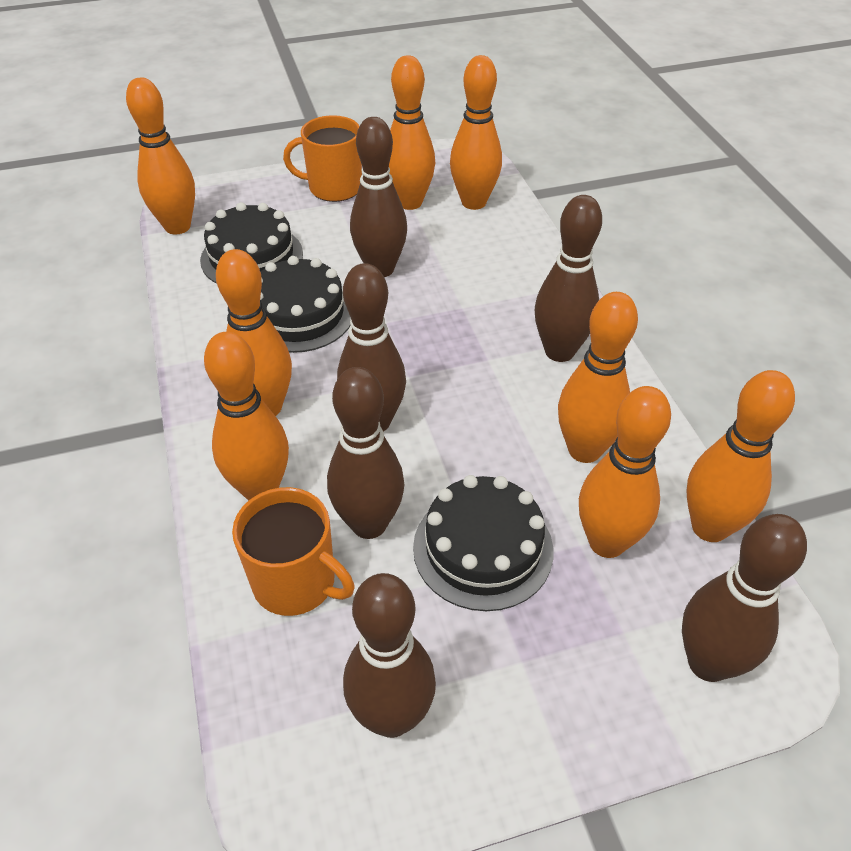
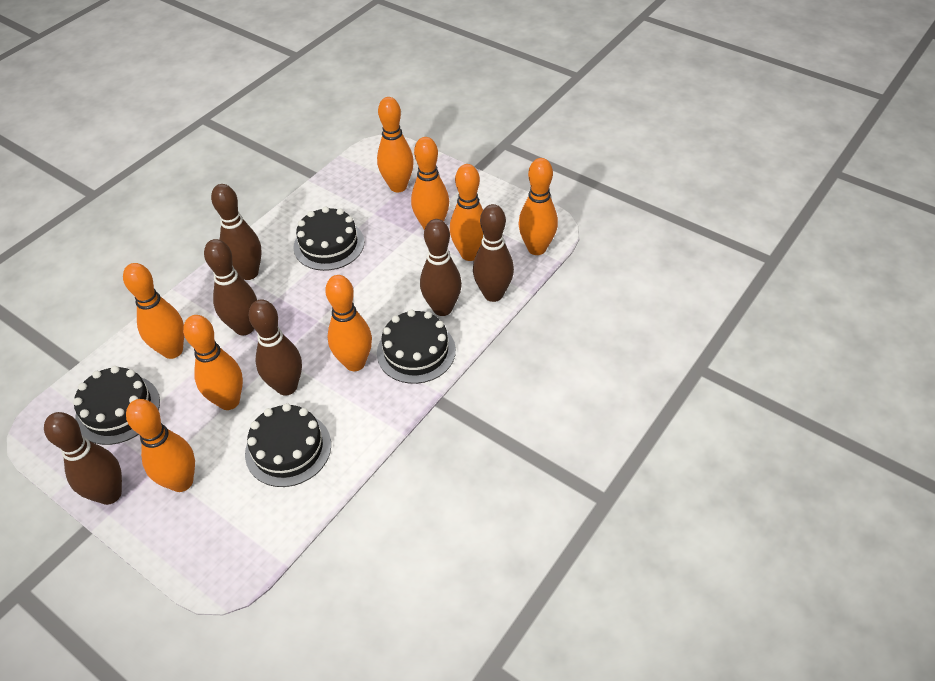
black cake: 3 -> 4
orange mug: 2 -> 0

